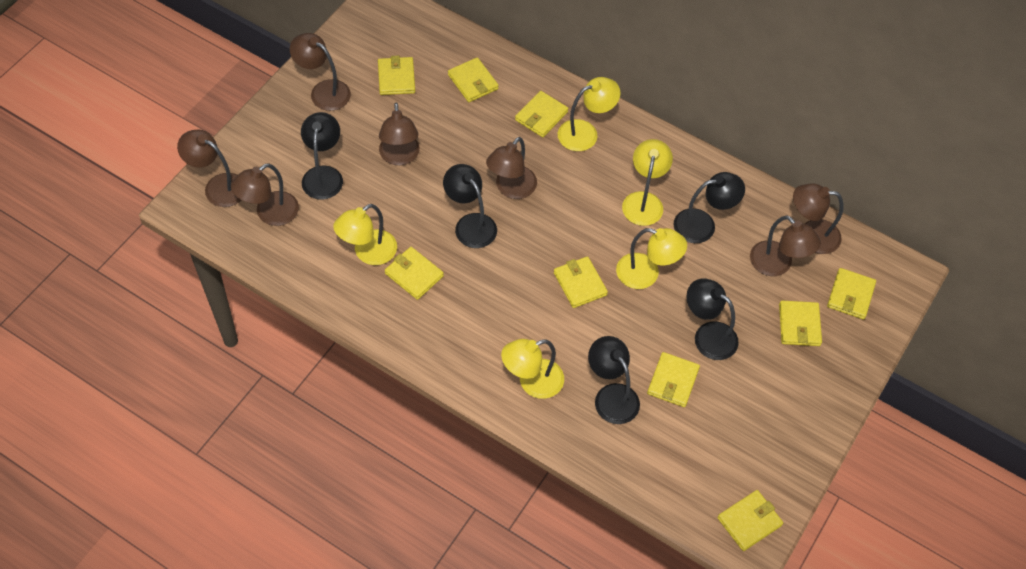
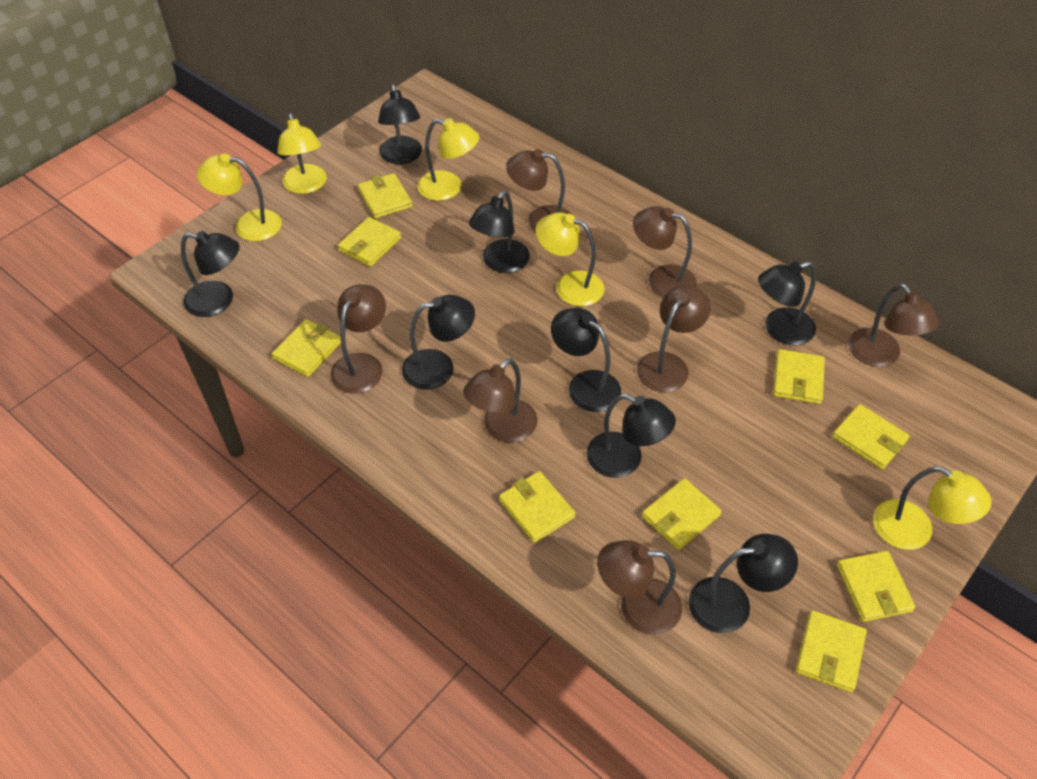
black lamp: 5 -> 8

